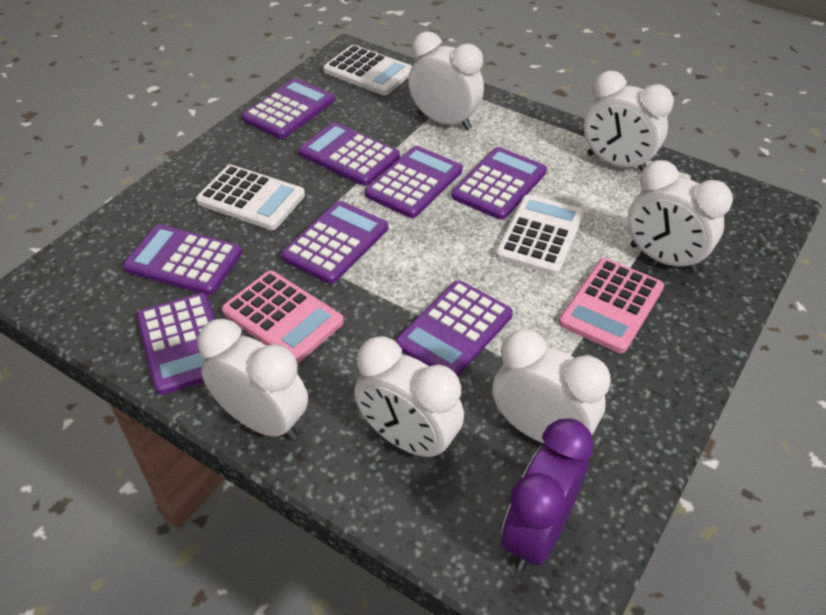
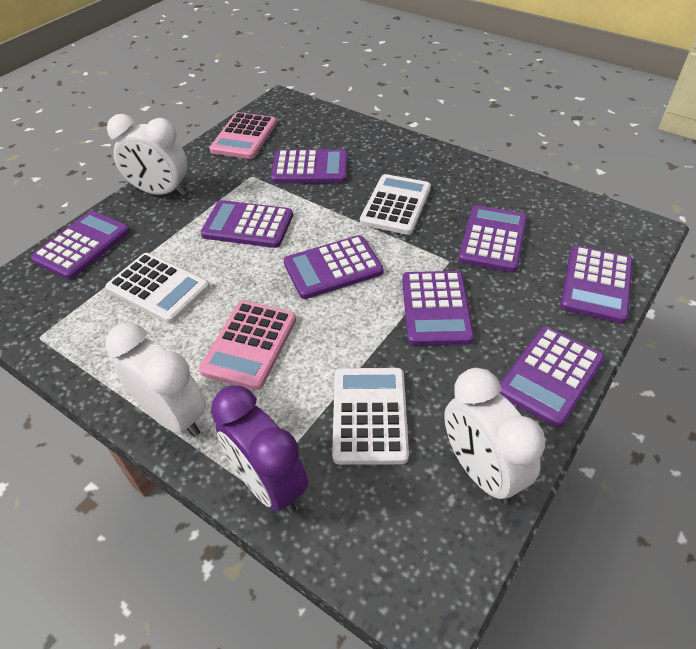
white clock: 6 -> 3

